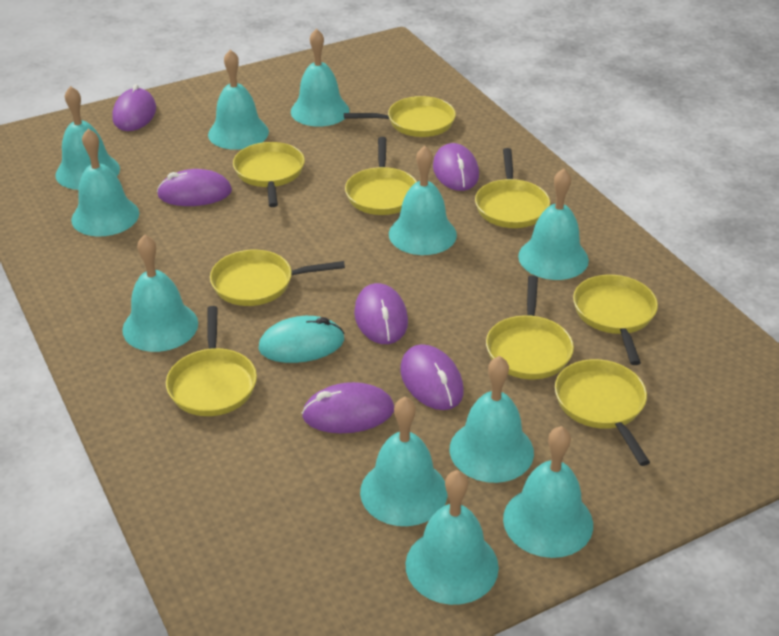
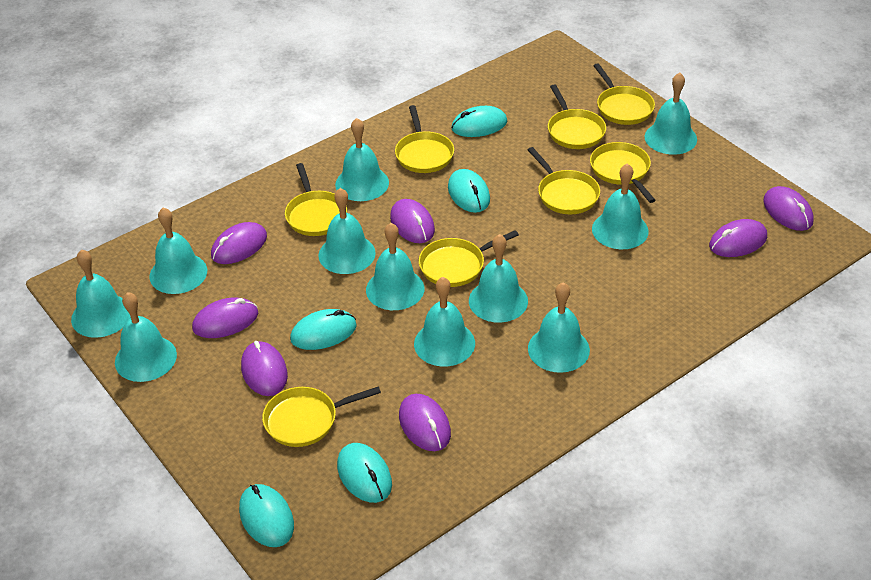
purple mouse: 6 -> 7
turquoise mouse: 1 -> 5
yellow pan: 9 -> 8

